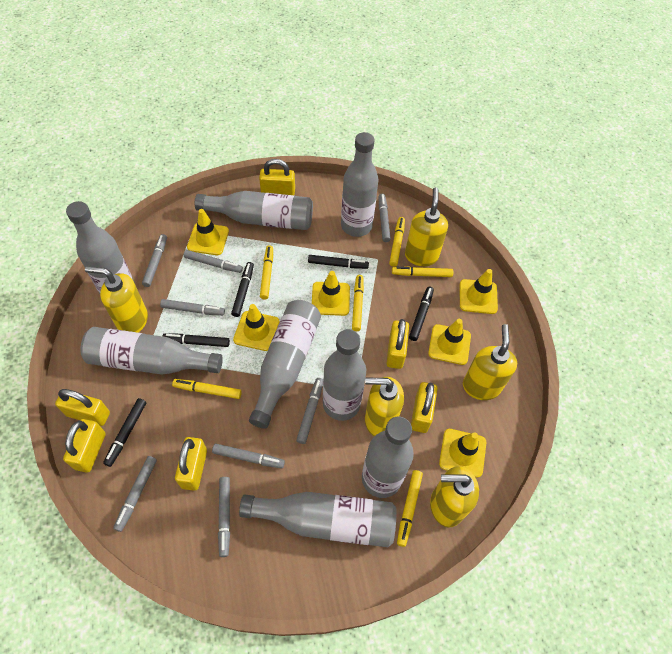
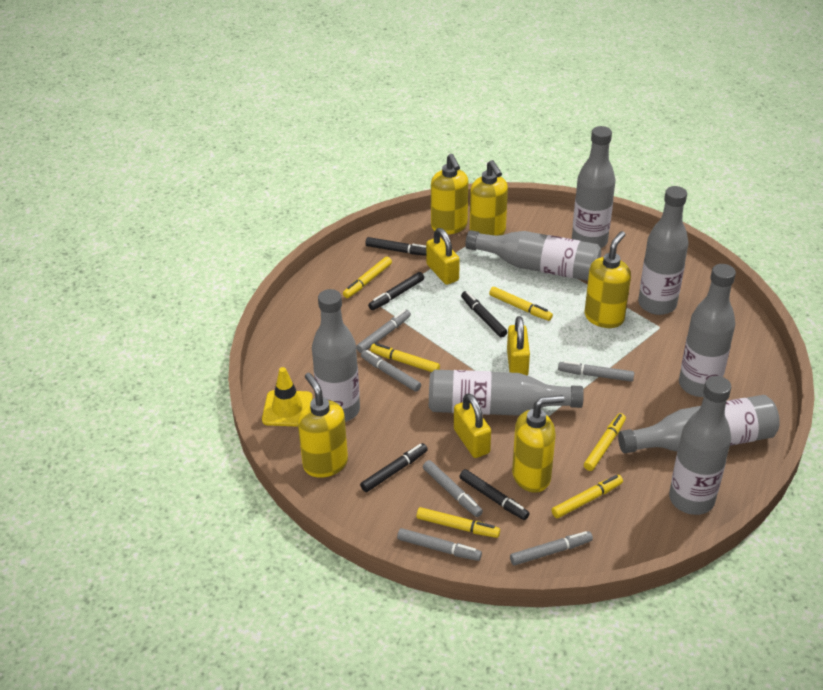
grey marker: 8 -> 6
yellow padlock: 6 -> 3
yellow traffic cone: 6 -> 1

